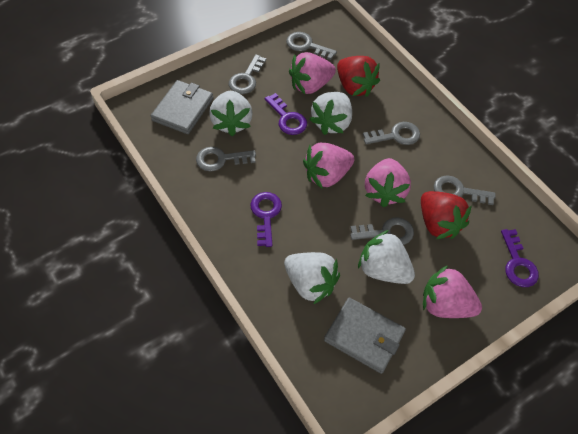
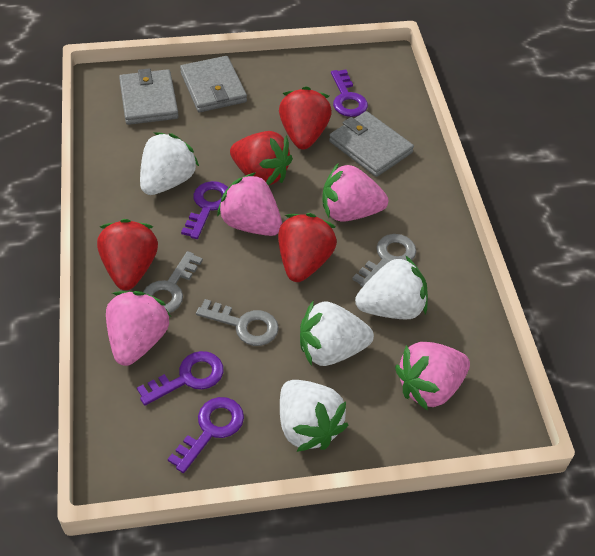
grey key: 6 -> 3
grey wallet: 2 -> 3
purple key: 3 -> 4
red strawberry: 2 -> 4

